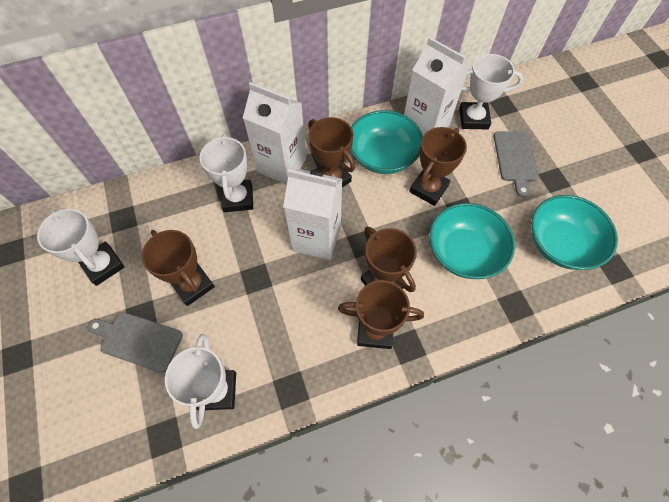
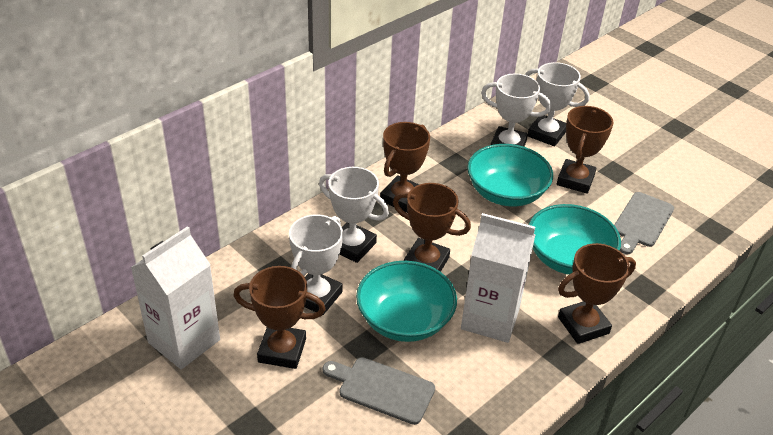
white carton: 3 -> 2

